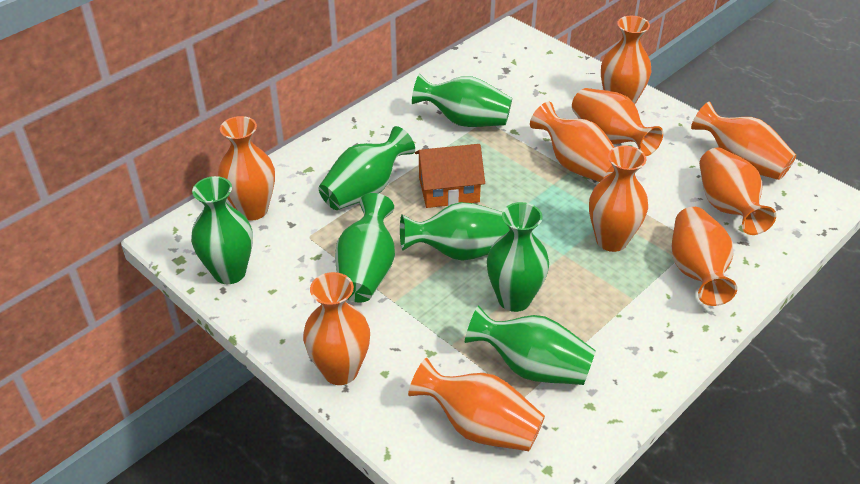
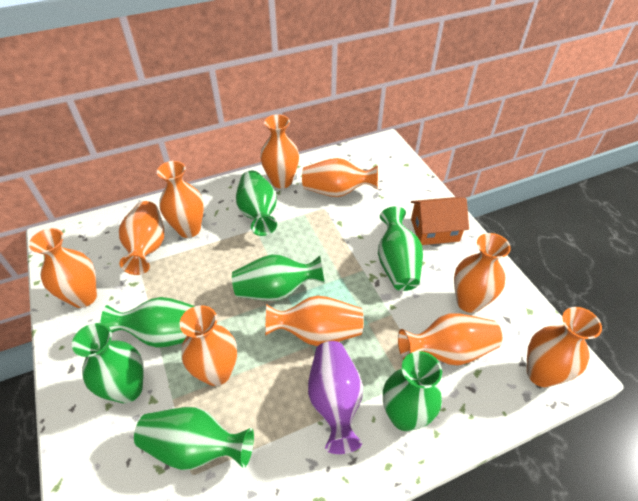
purple vase: 0 -> 1

